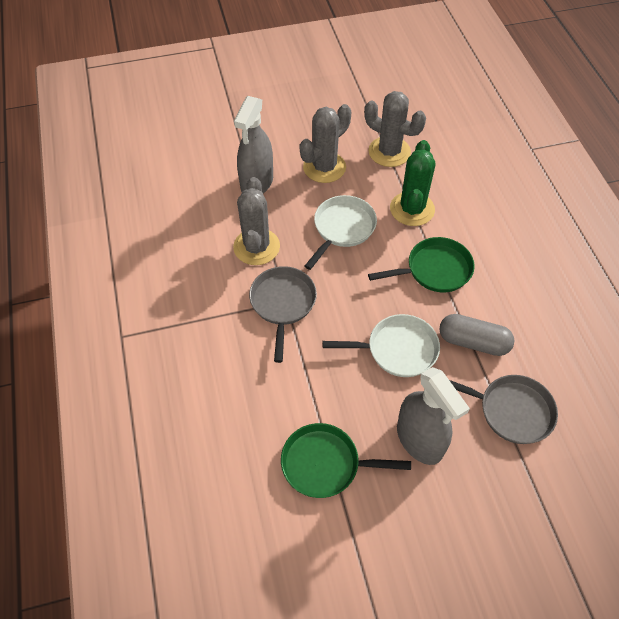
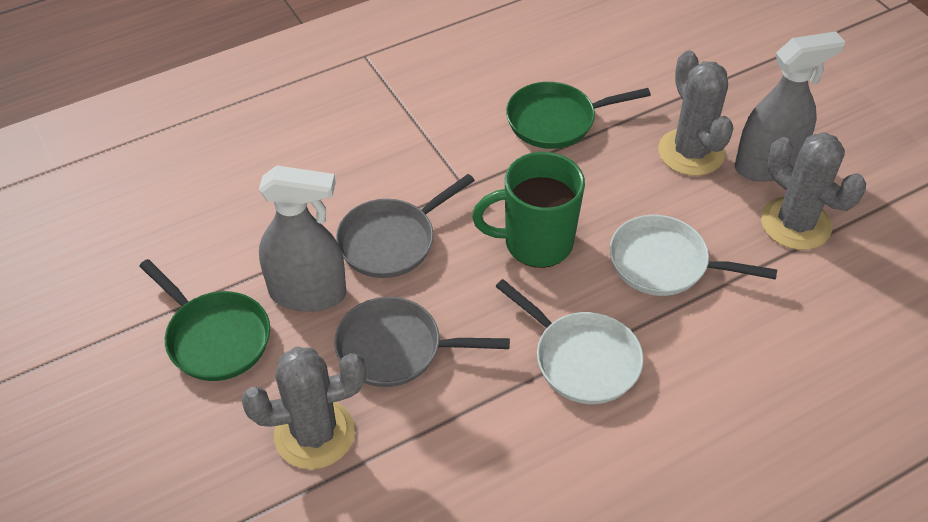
green cactus: 1 -> 0
green mug: 0 -> 1
grey capsule: 1 -> 0

